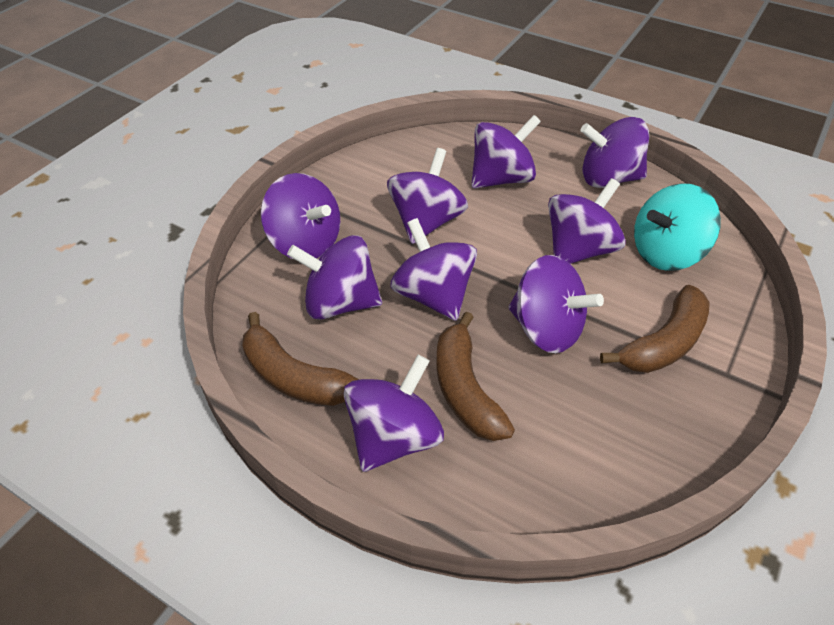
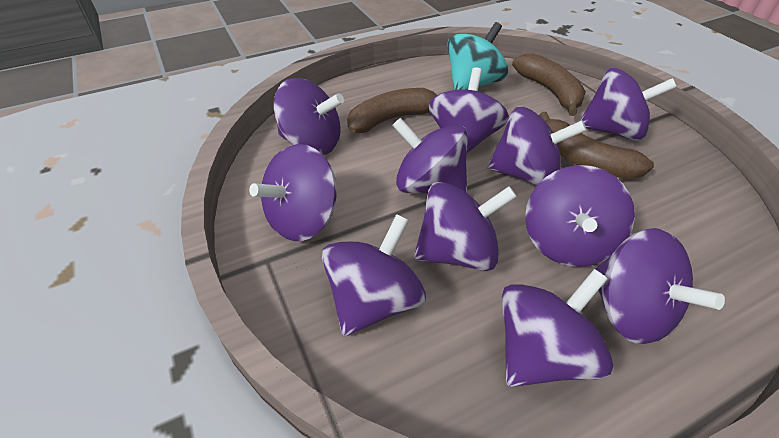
purple spinning top: 9 -> 11

